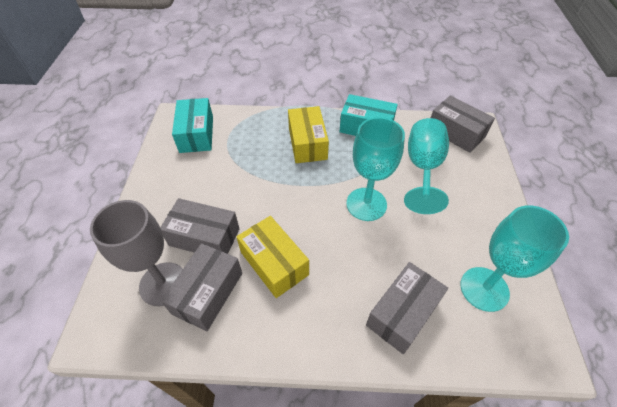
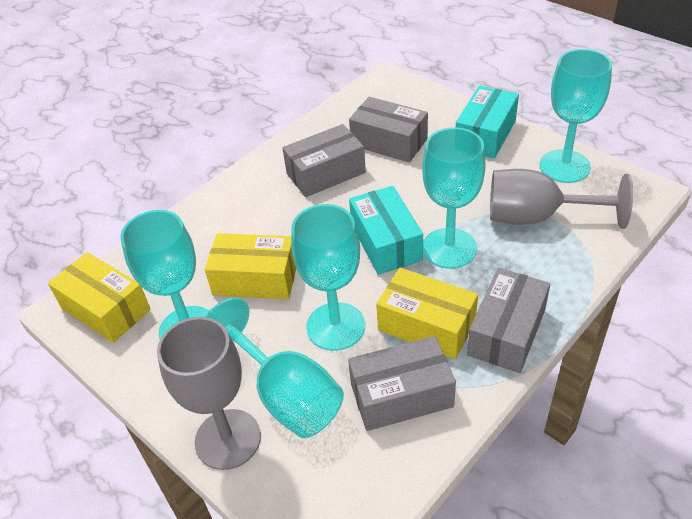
grey goblet: 1 -> 2
turquoise goblet: 3 -> 5
yellow box: 2 -> 3

